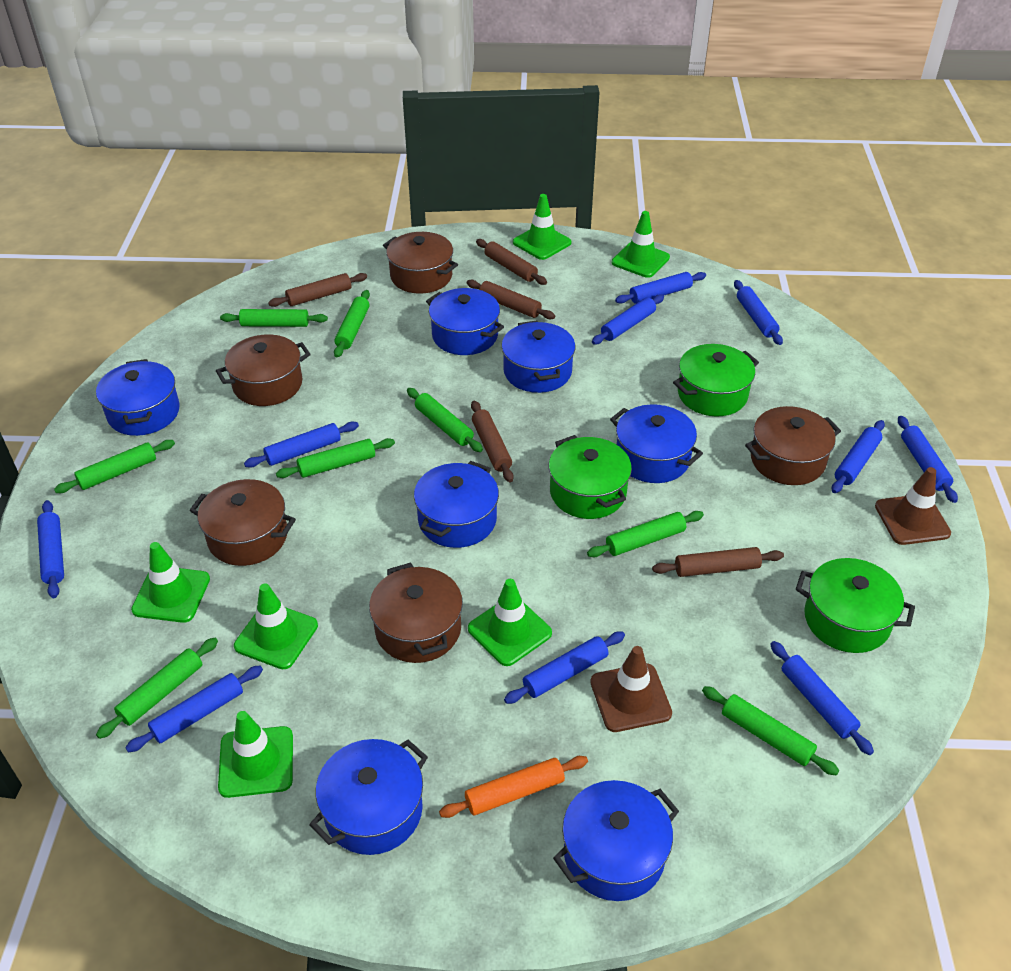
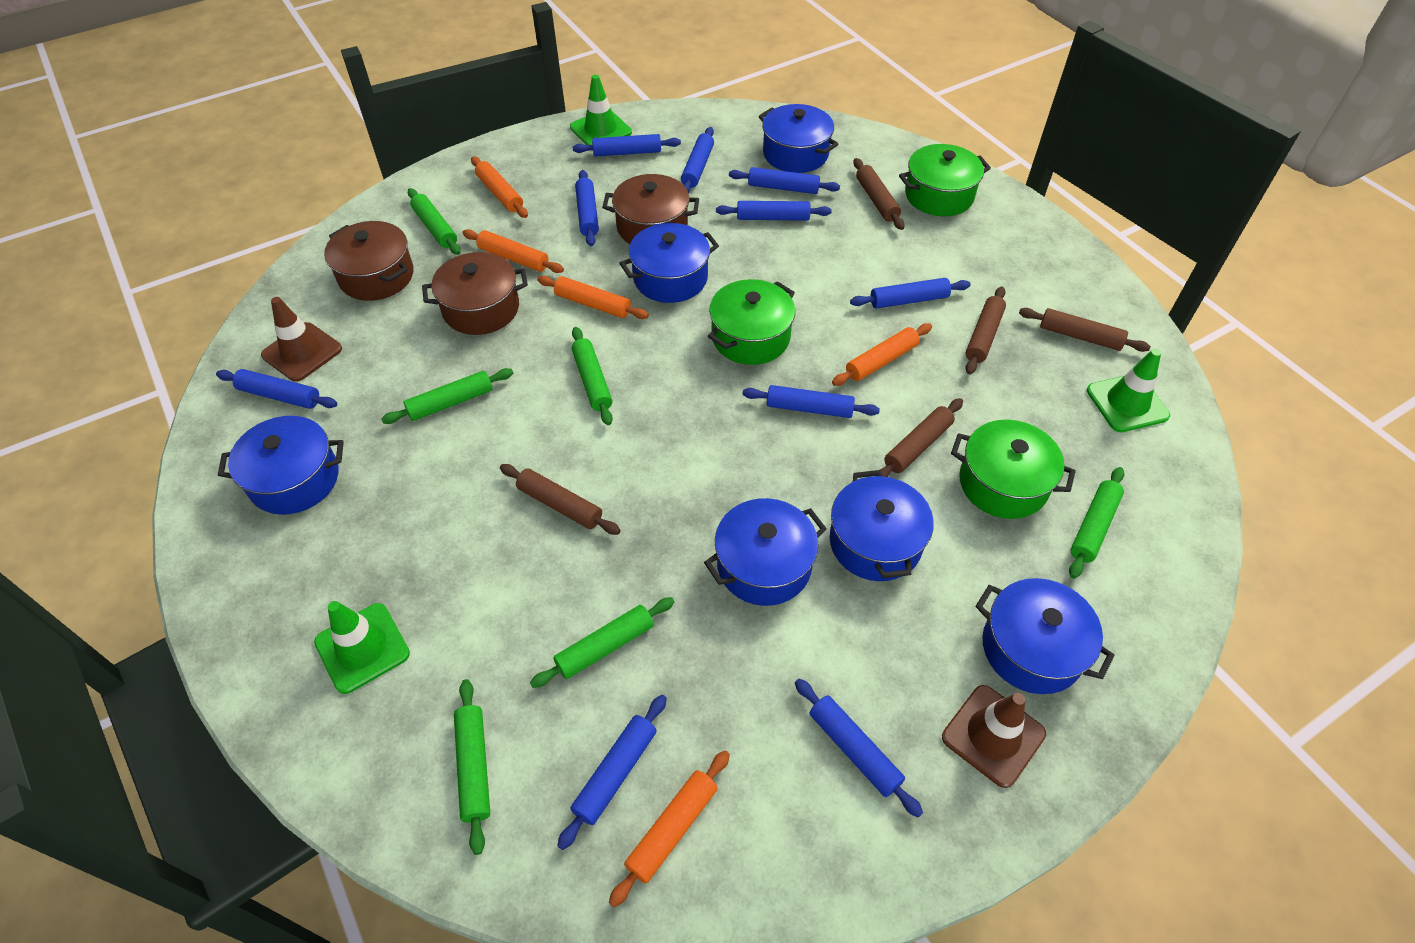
blue pot: 7 -> 6
brown pot: 5 -> 3
green rolling pin: 8 -> 6
green traffic cone: 6 -> 3
orange rolling pin: 1 -> 5

